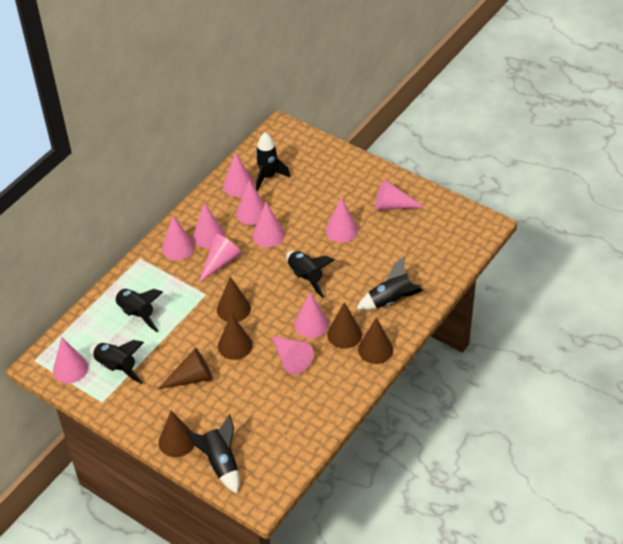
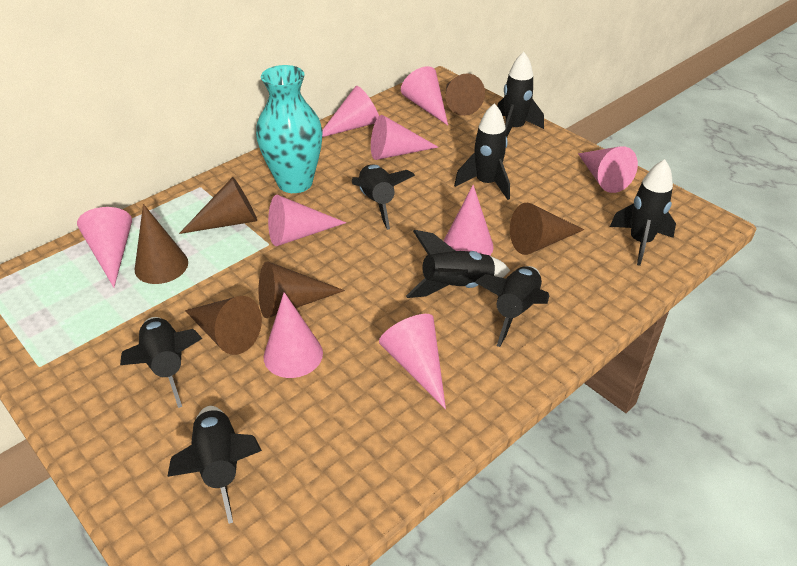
black rocket: 6 -> 8
pink cone: 11 -> 9
turquoise vase: 0 -> 1

